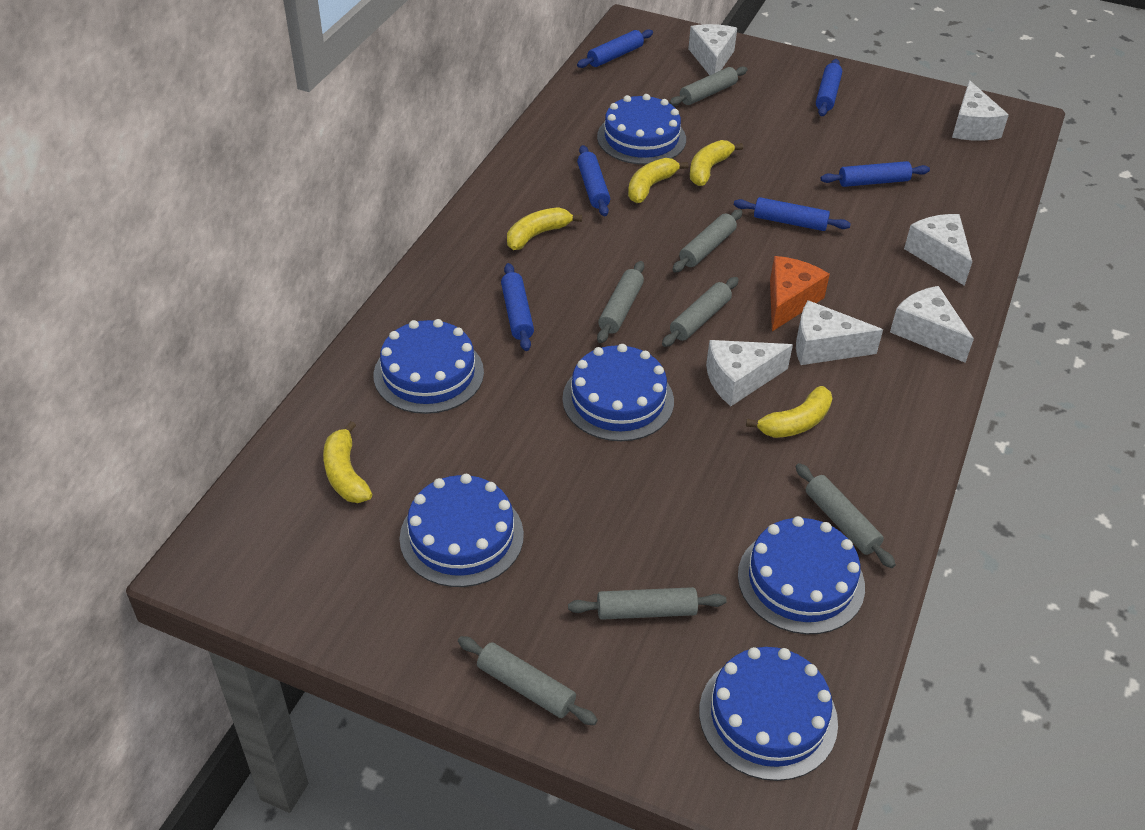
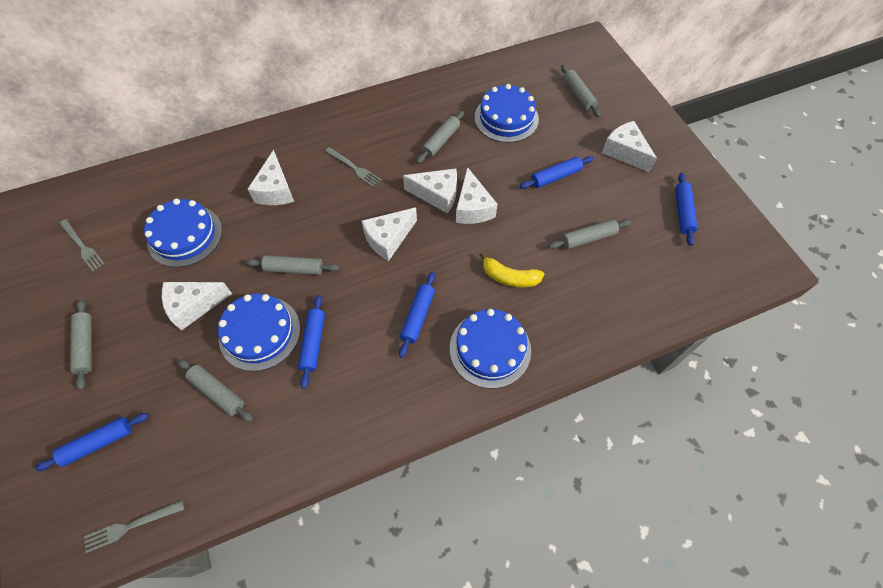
blue cake: 6 -> 4
blue rolling pin: 6 -> 5
grey fork: 0 -> 3
grey rolling pin: 7 -> 6
orange cheese: 1 -> 0
yellow banana: 5 -> 1

